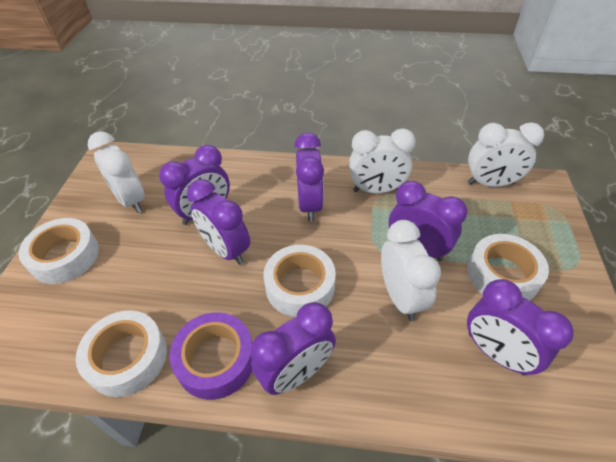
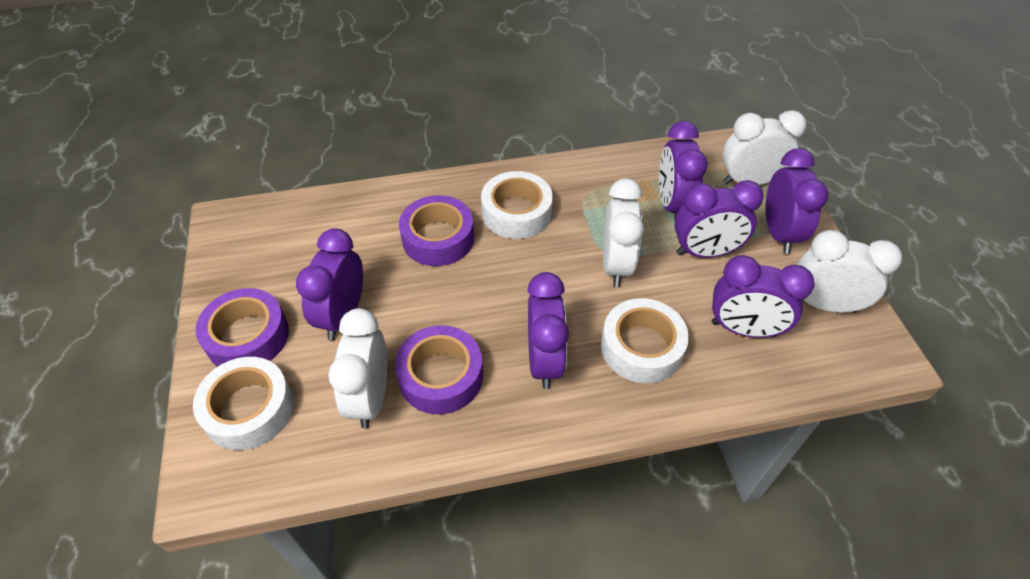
purple tape: 1 -> 3
white tape: 4 -> 3

